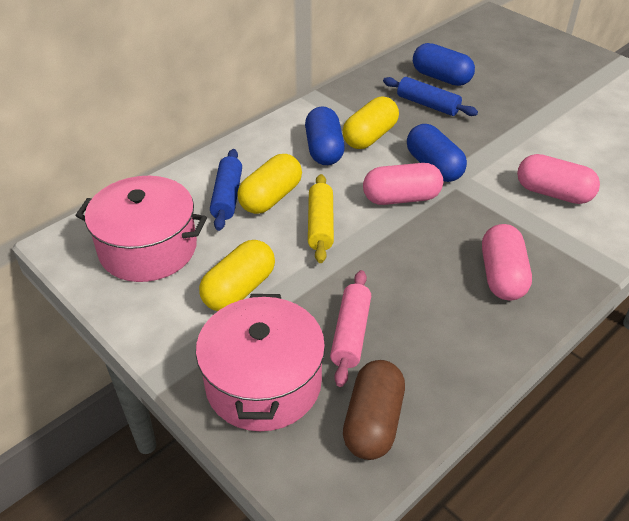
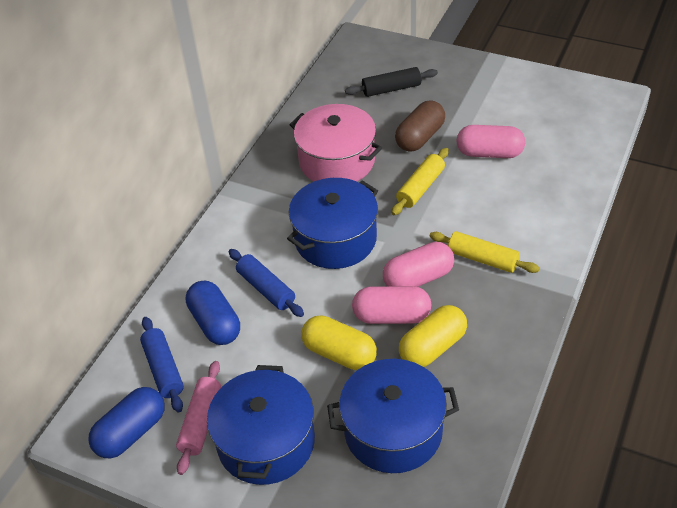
black rolling pin: 0 -> 1
blue capsule: 3 -> 2
blue pot: 0 -> 3
pink pot: 2 -> 1
yellow capsule: 3 -> 2
yellow rolling pin: 1 -> 2

